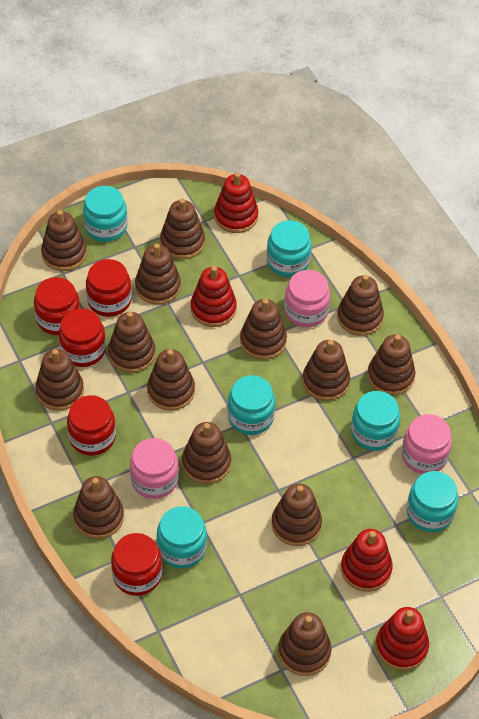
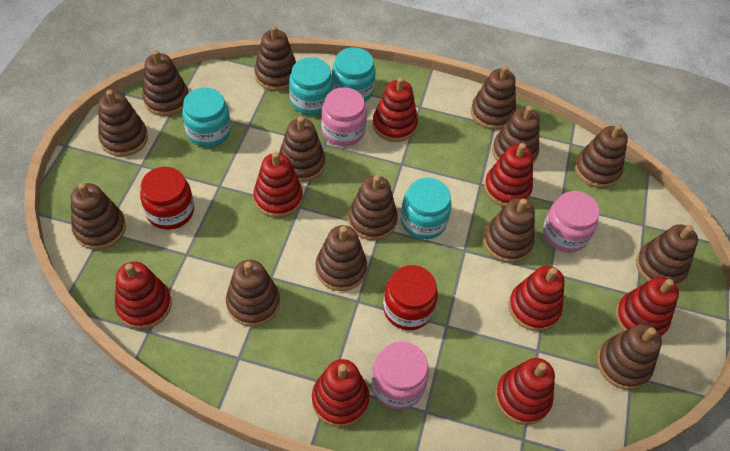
red jar: 5 -> 2
red stacking toy: 4 -> 8
turquoise jar: 6 -> 4

